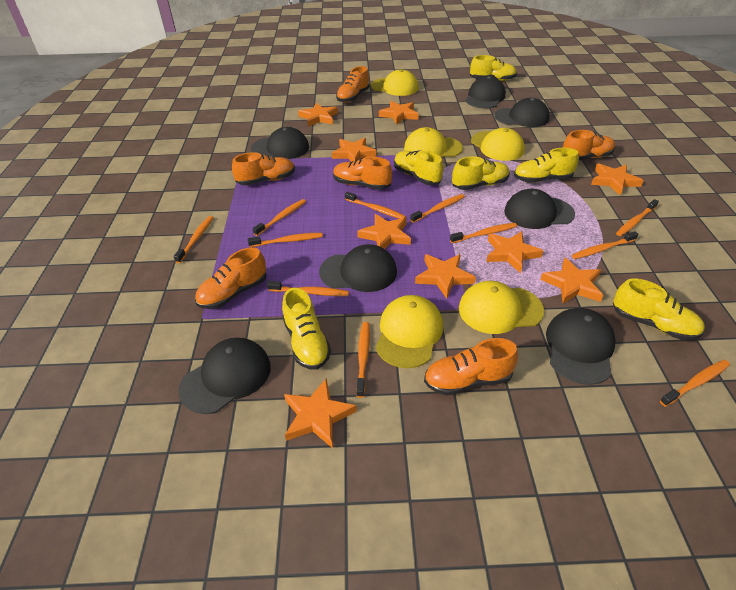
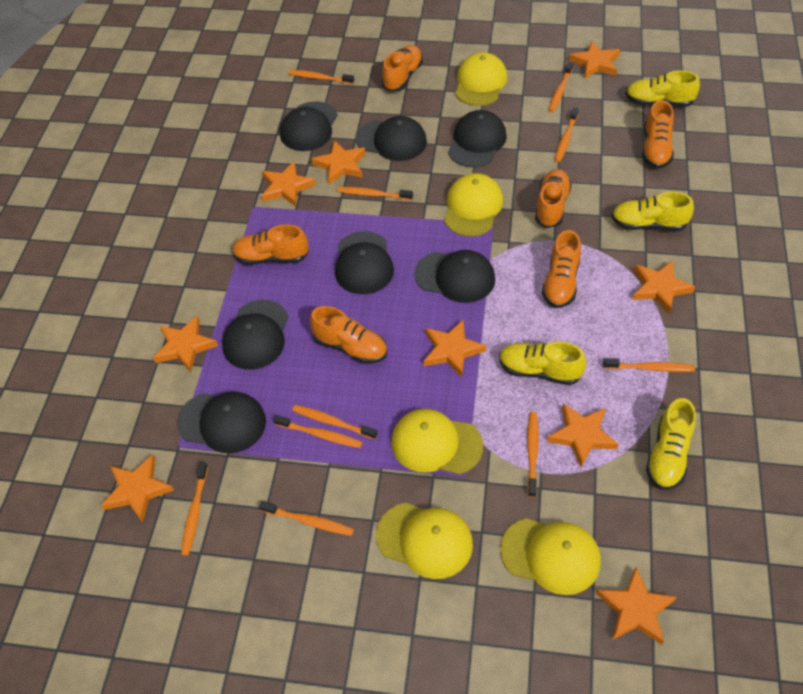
orange toothbrush: 11 -> 10
yellow shoe: 6 -> 4

